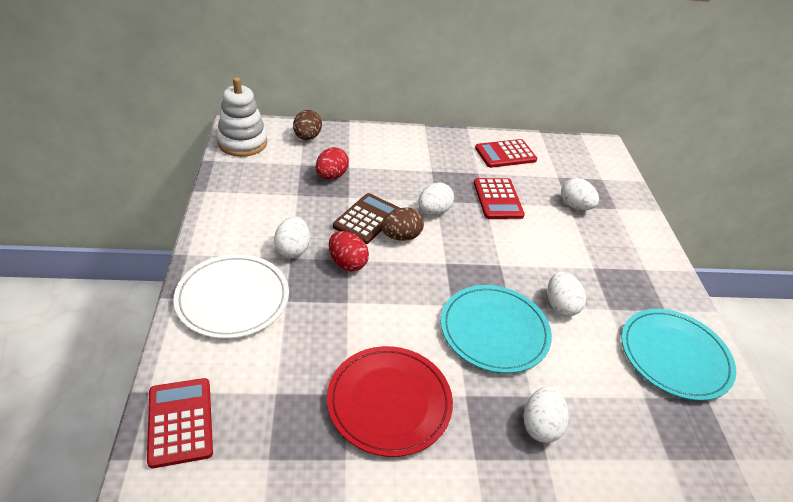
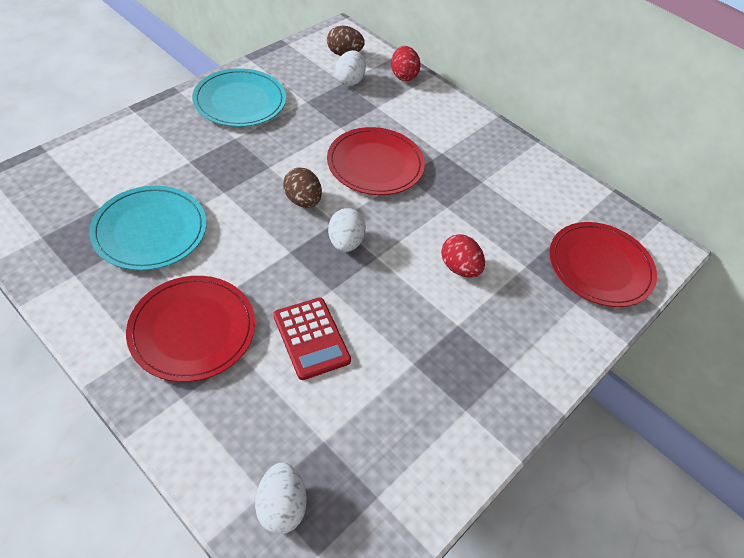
brown calculator: 1 -> 0
red calculator: 3 -> 1
red plate: 1 -> 3
white egg: 5 -> 3
white plate: 1 -> 0
white stacking toy: 1 -> 0

